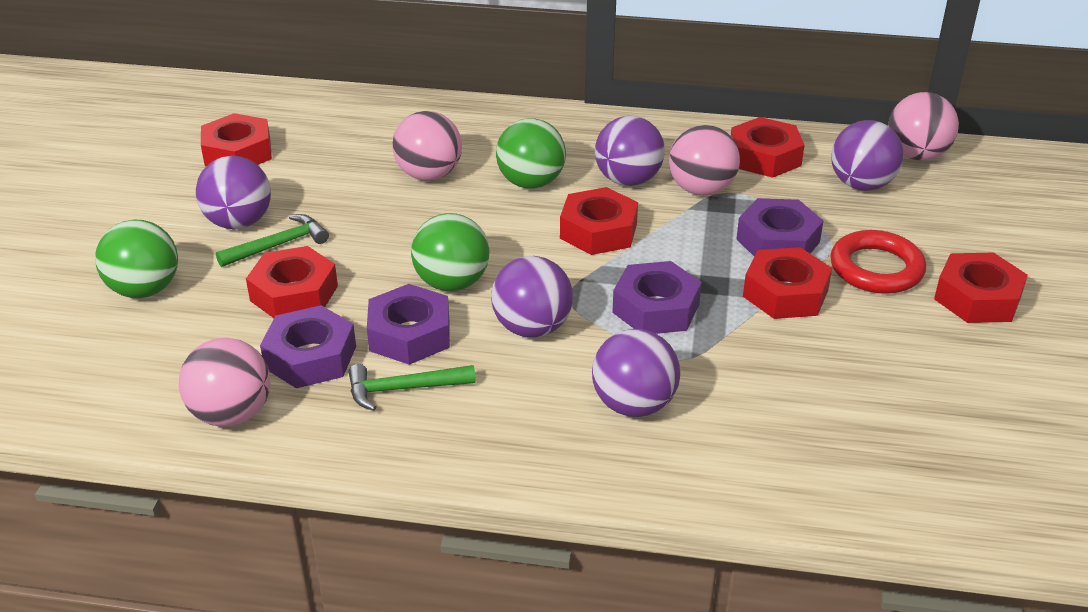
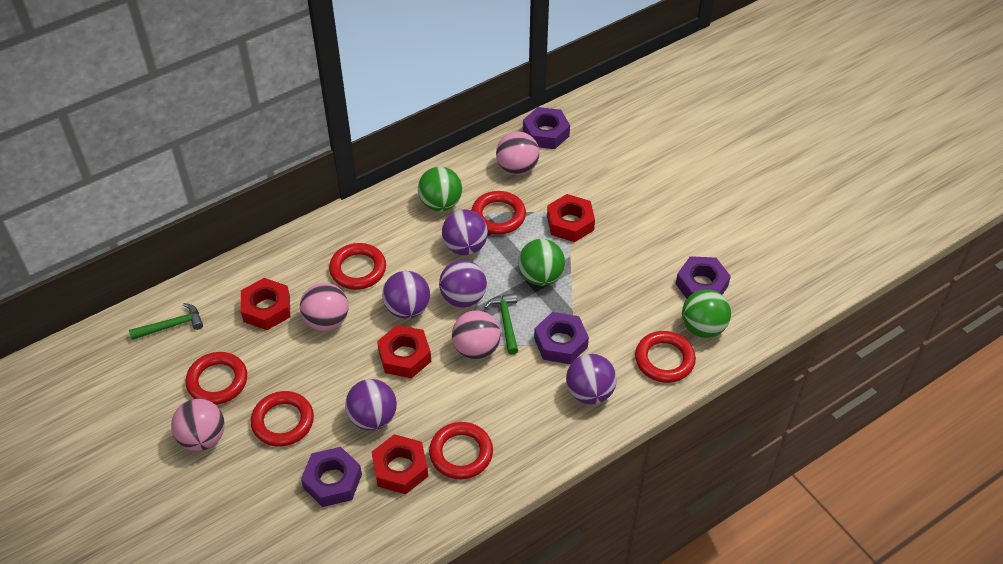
red nut: 6 -> 4
red ring: 1 -> 6

